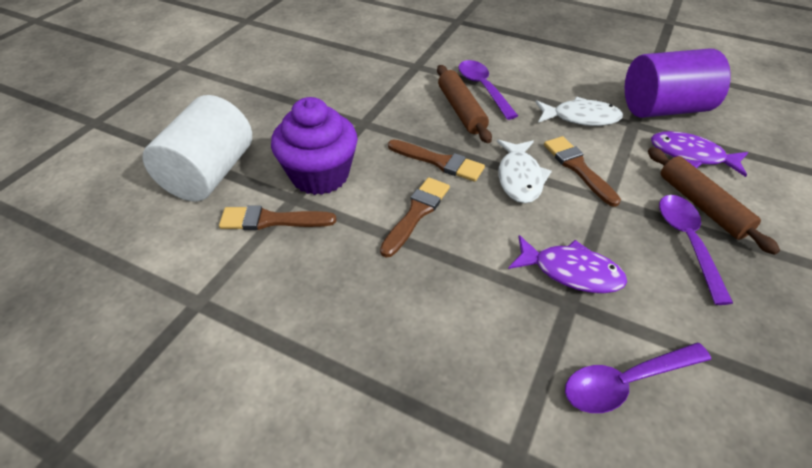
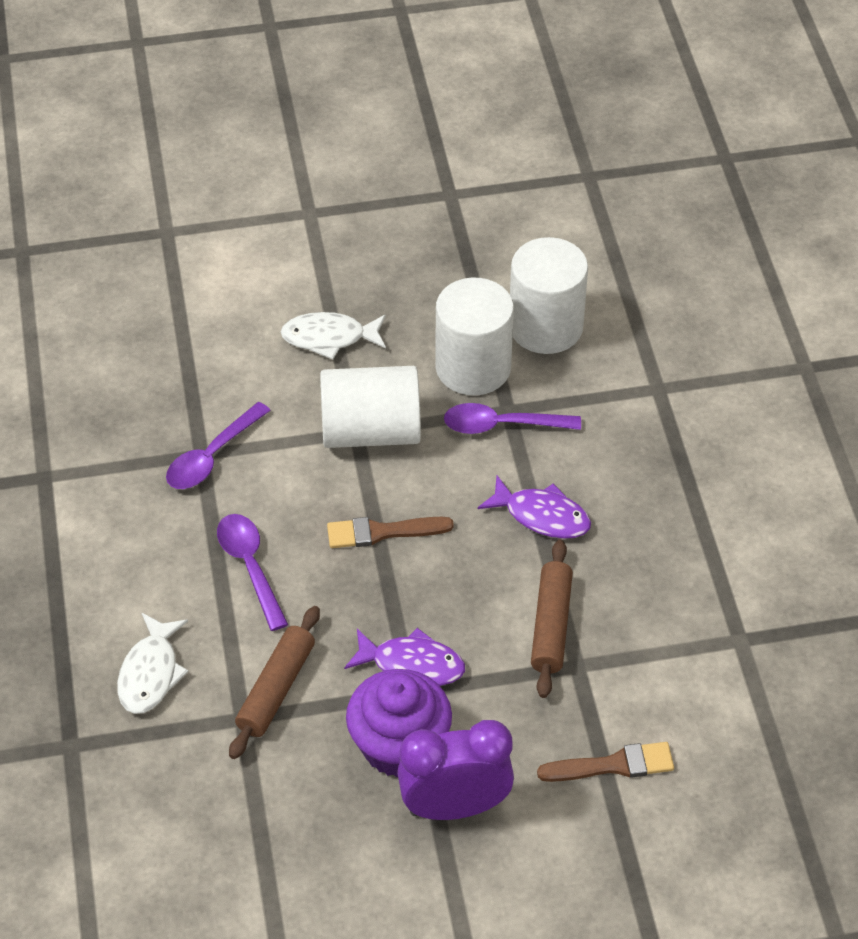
brown brush: 4 -> 2
purple clock: 0 -> 1
purple cylinder: 1 -> 0
white cylinder: 1 -> 3

